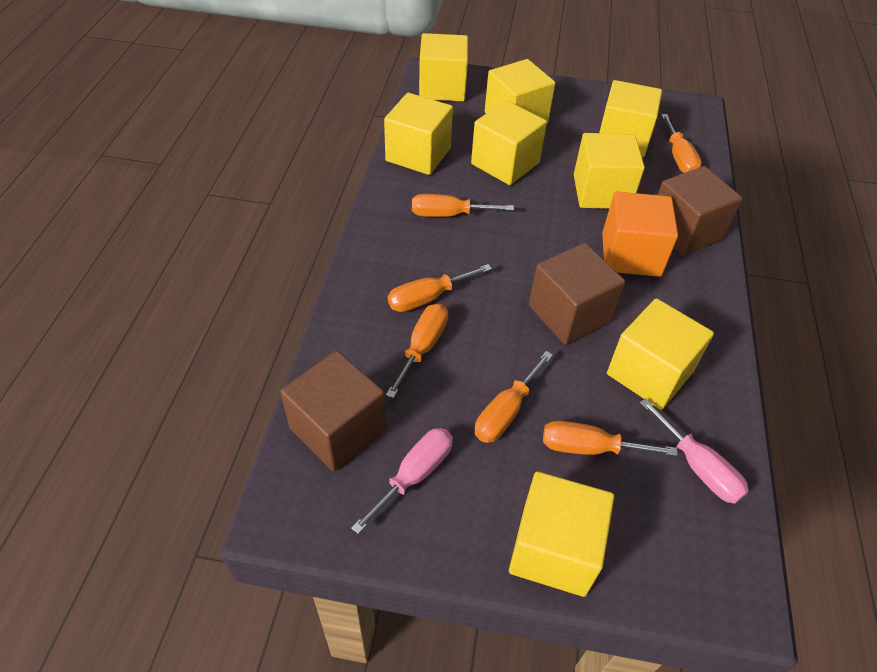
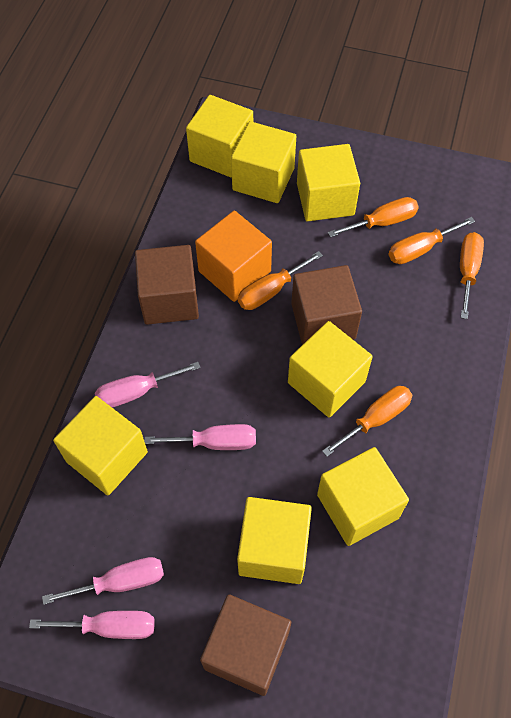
orange screwdriver: 6 -> 5
pink screwdriver: 2 -> 4
yellow cube: 8 -> 7

